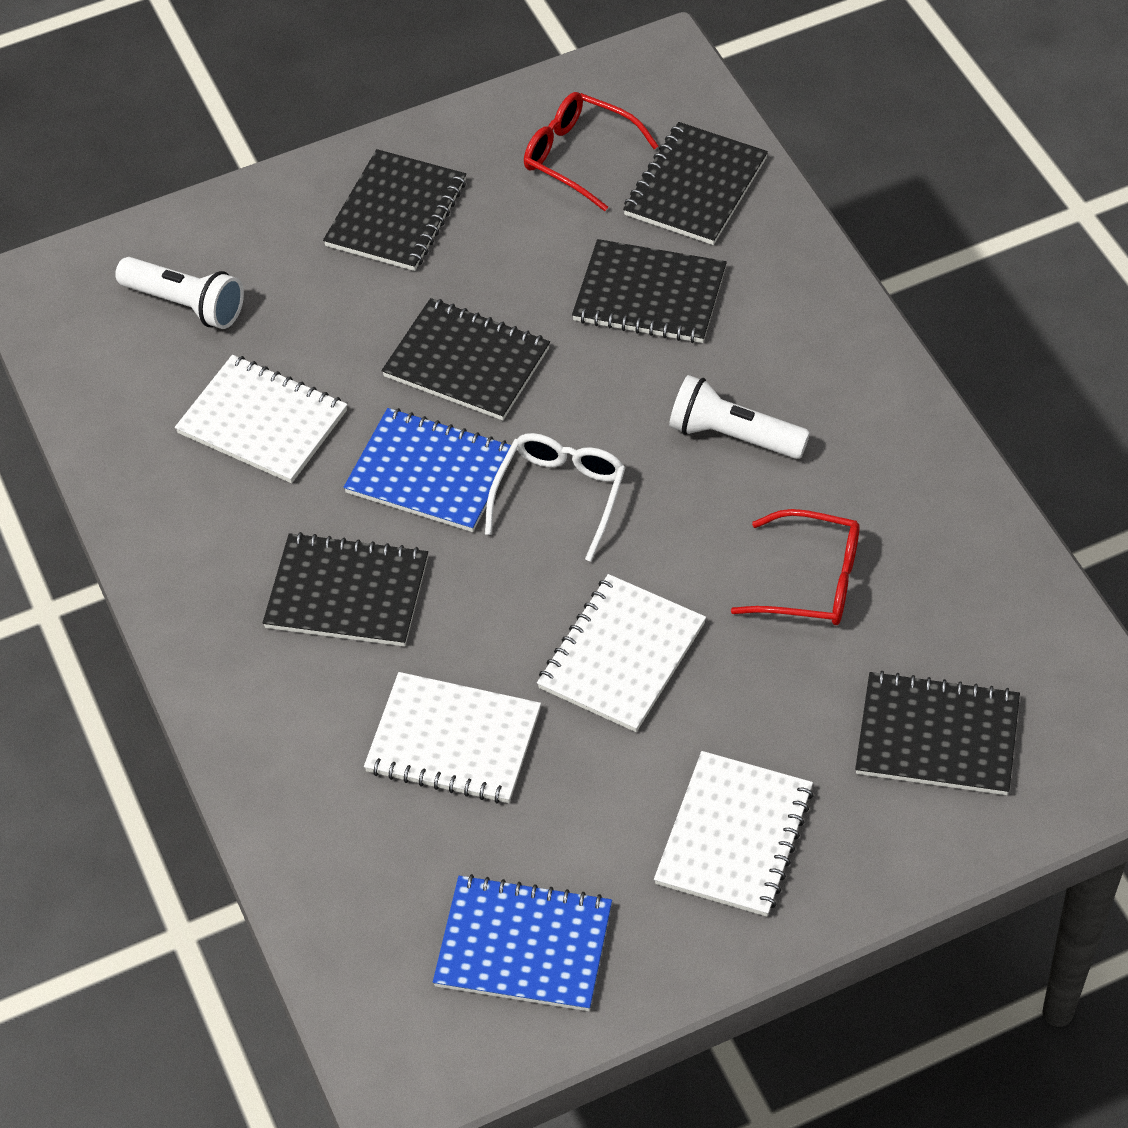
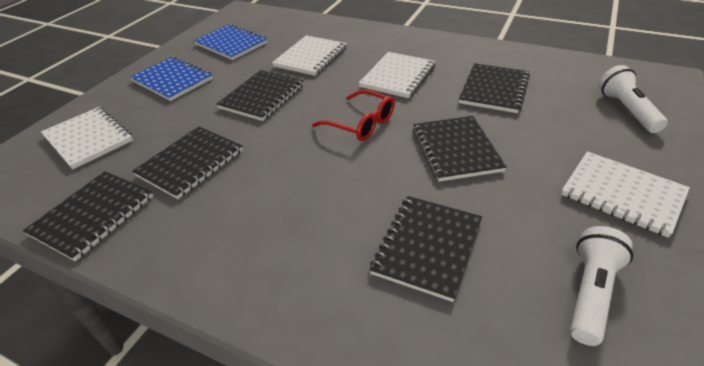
red glasses: 2 -> 1
white glasses: 1 -> 0

